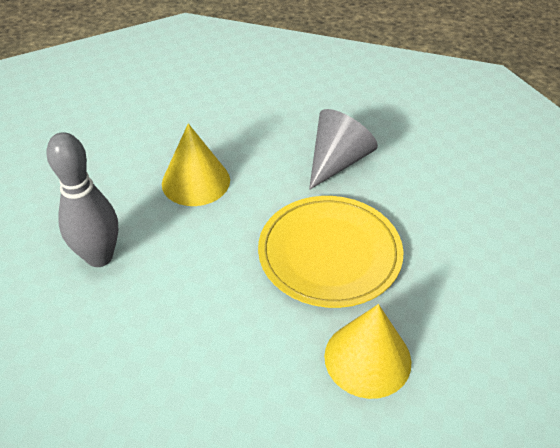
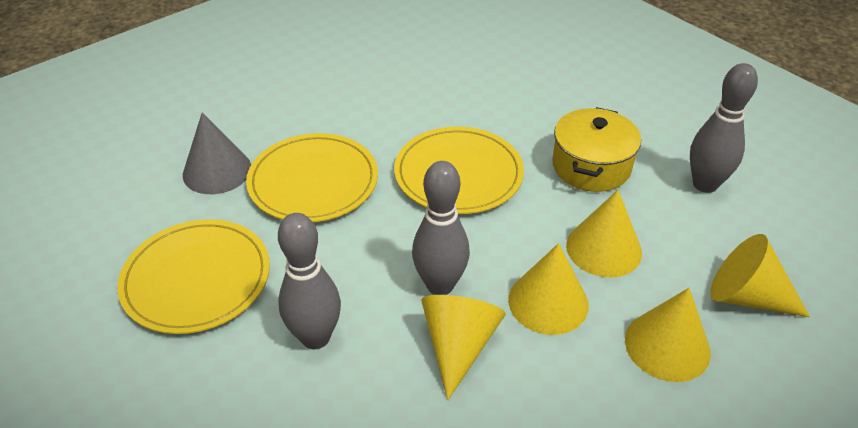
grey bowling pin: 1 -> 3
yellow cone: 2 -> 5
yellow plate: 1 -> 3
yellow pot: 0 -> 1

